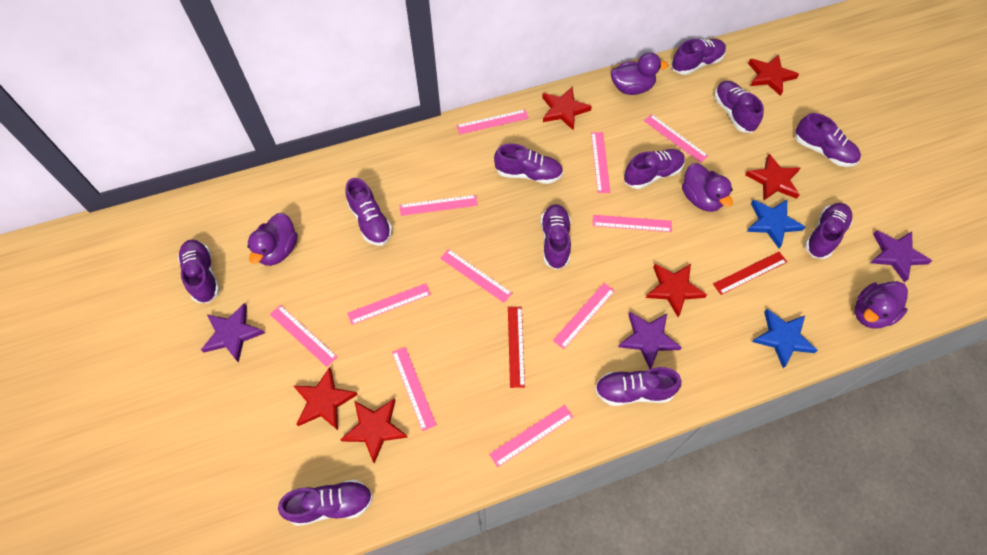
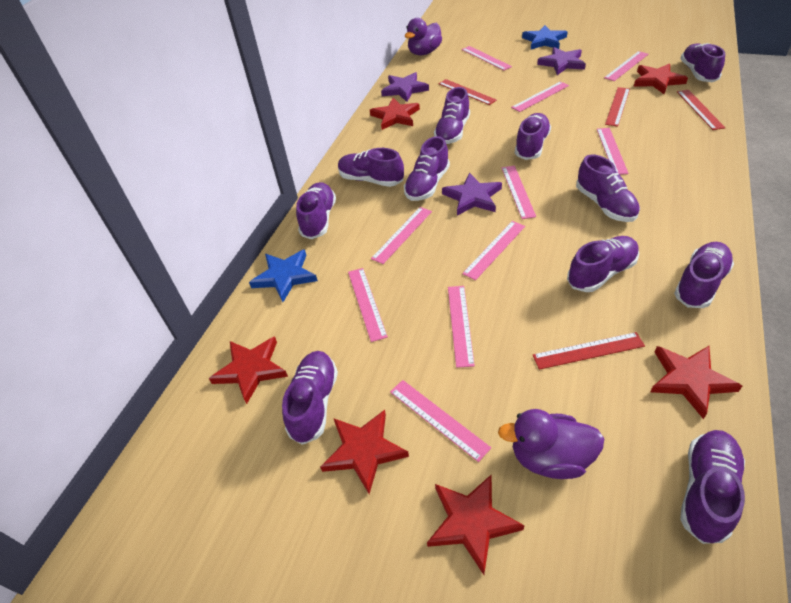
pink ruler: 11 -> 10
purple duck: 4 -> 2
red ruler: 2 -> 4

